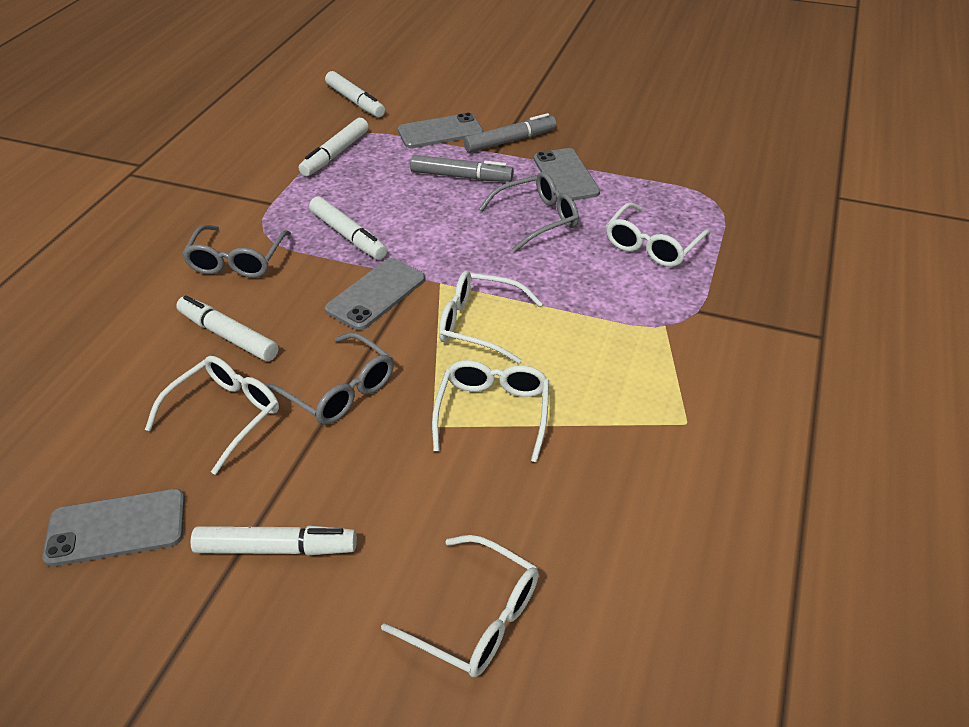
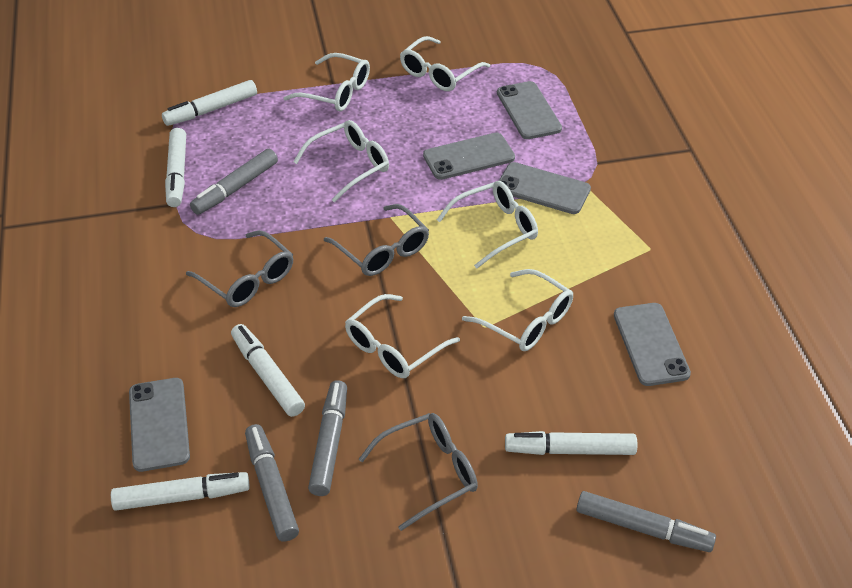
grey marker: 2 -> 4
grey phone: 4 -> 5
white glasses: 5 -> 6

